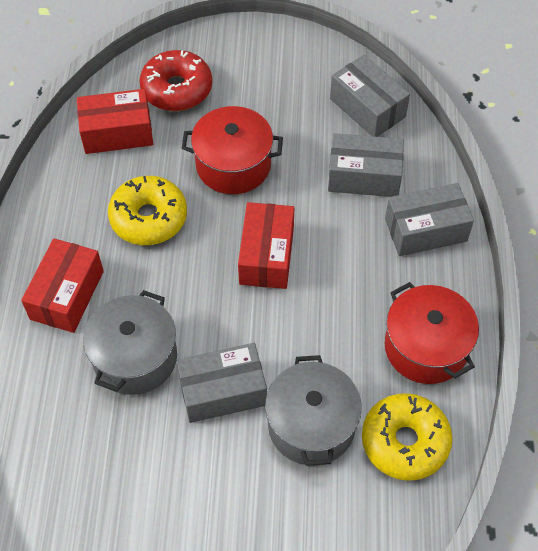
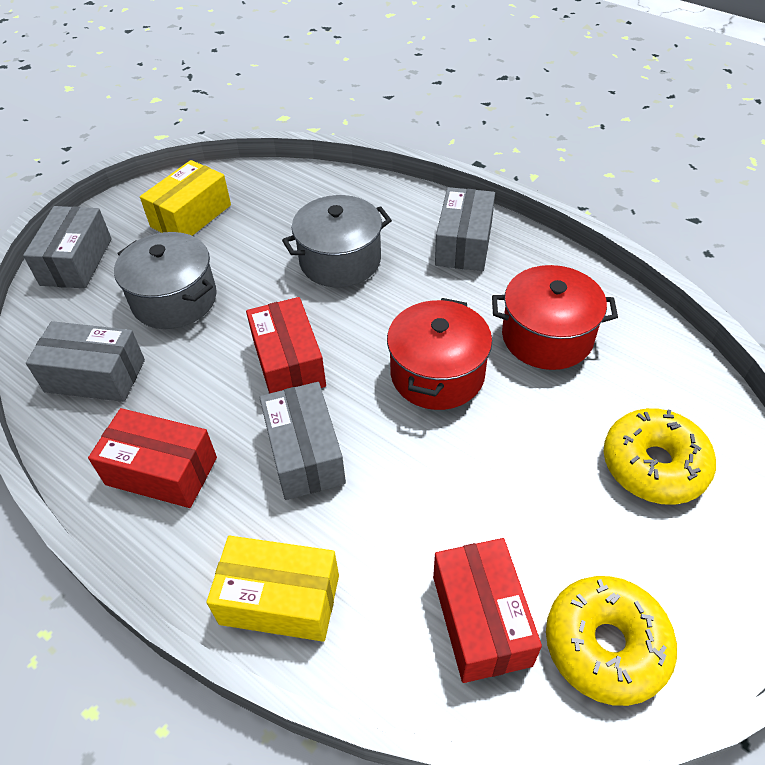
red donut: 1 -> 0
yellow box: 0 -> 2

